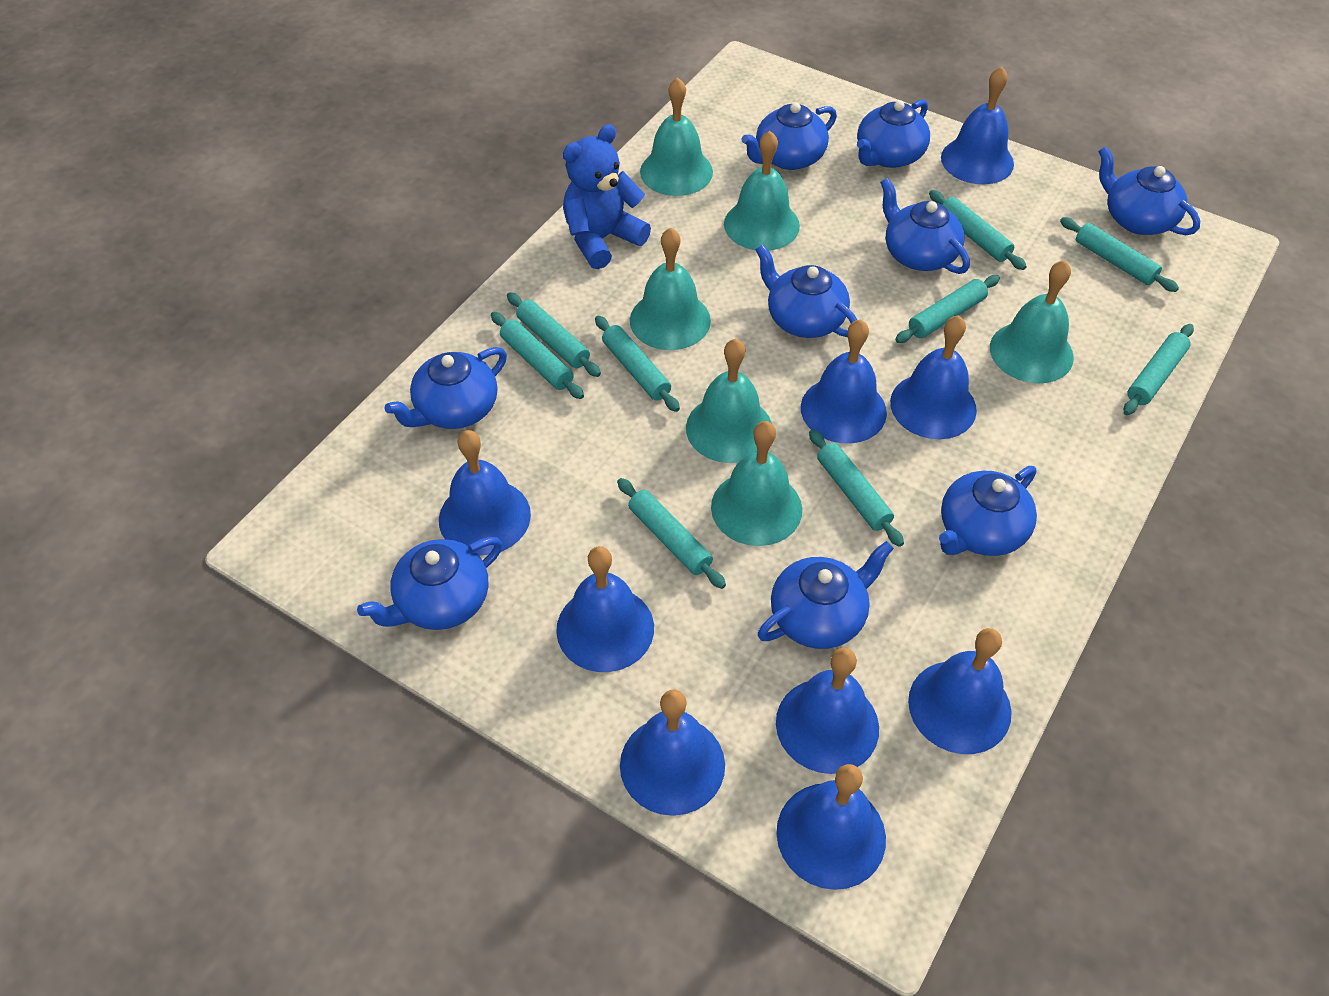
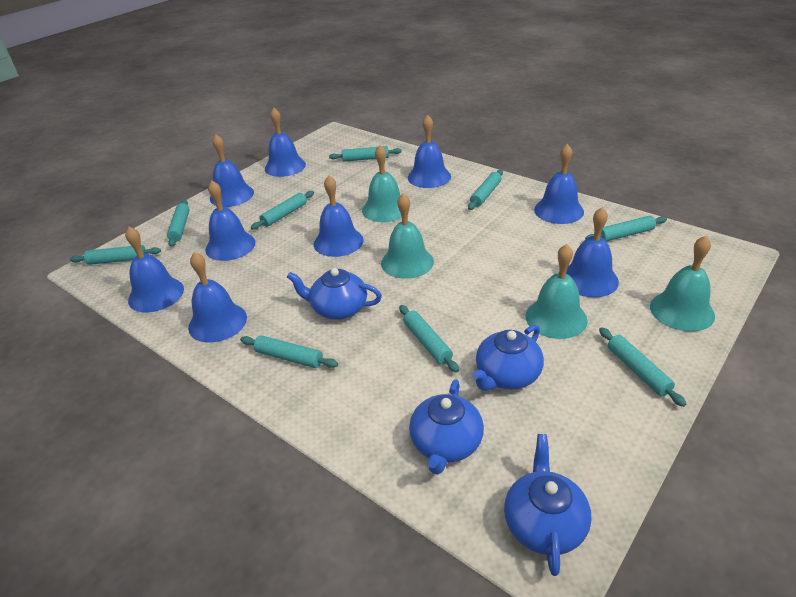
blue teapot: 9 -> 4
blue teddy bear: 1 -> 0
turquoise bell: 6 -> 4

